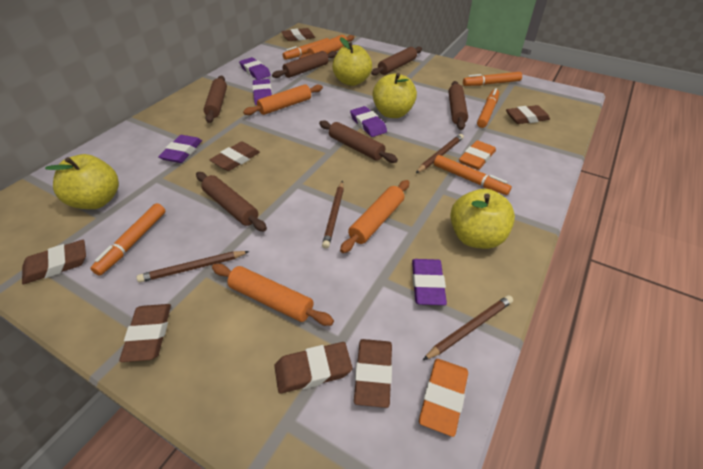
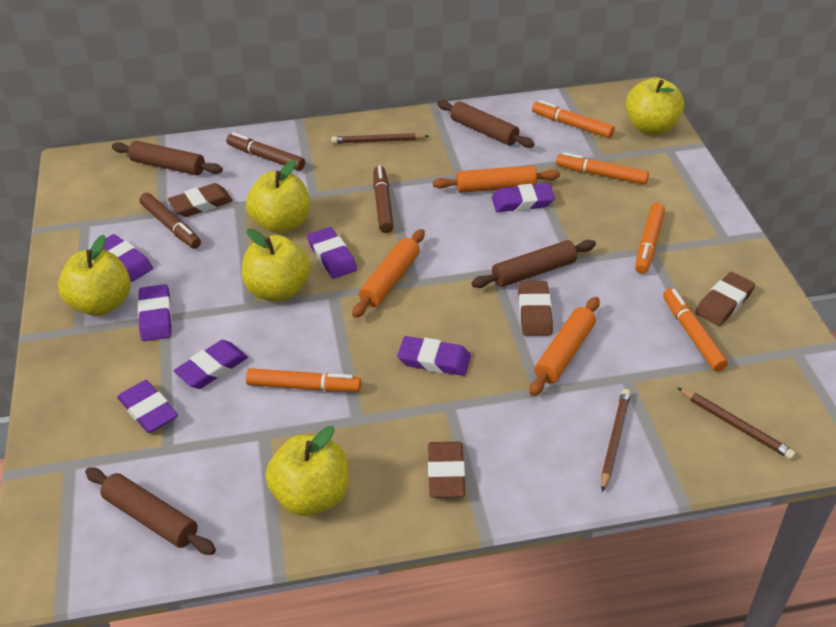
brown eraser: 7 -> 4
brown marker: 0 -> 3
brown pencil: 4 -> 3
brown rolling pin: 6 -> 4
orange eraser: 2 -> 0
orange rolling pin: 4 -> 3
purple eraser: 5 -> 7
yellow apple: 4 -> 5

